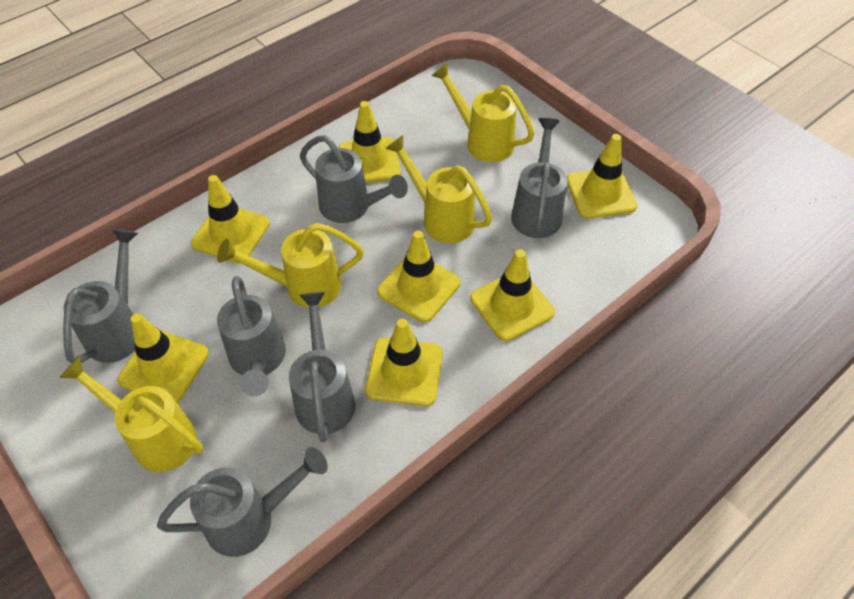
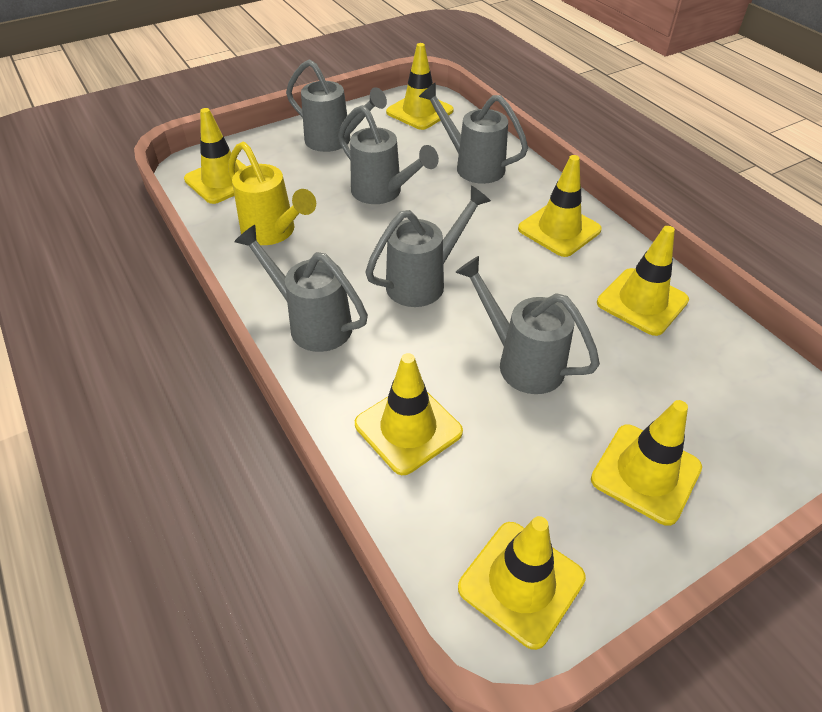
yellow watering can: 4 -> 1

